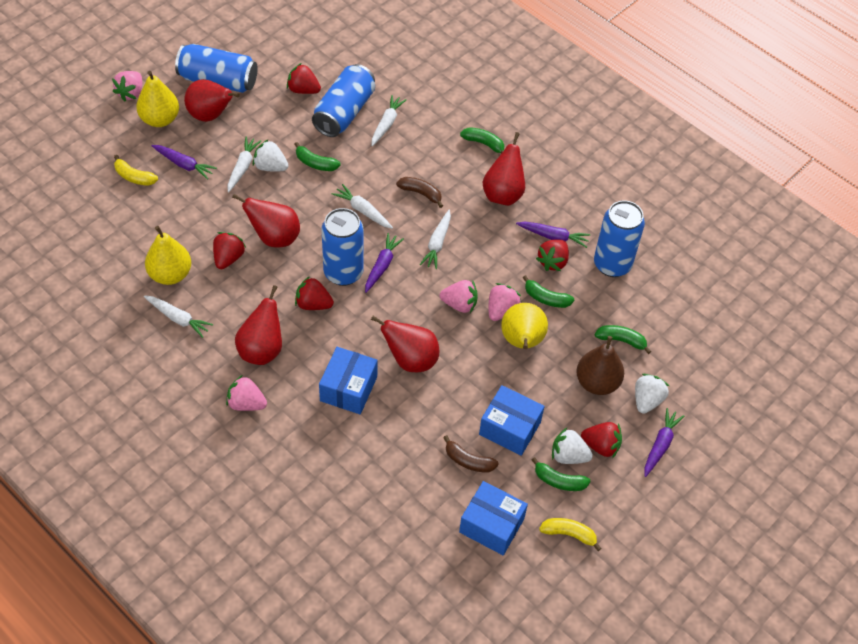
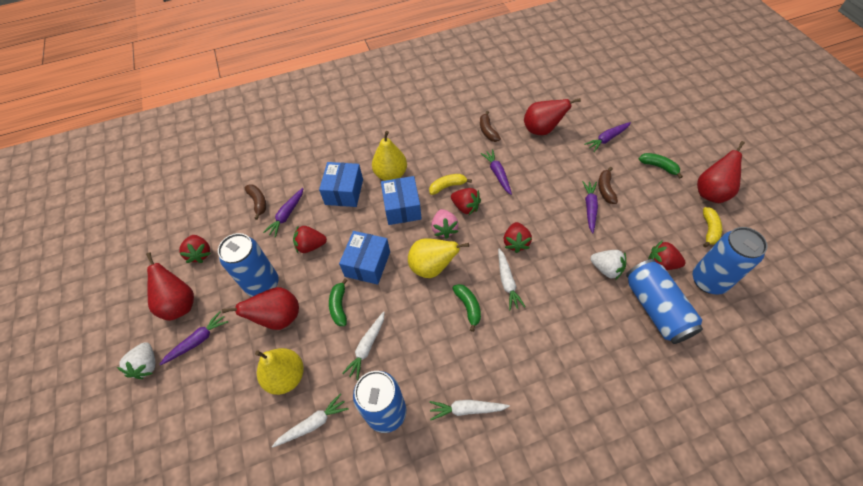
brown banana: 2 -> 3
brown pear: 1 -> 0
green banana: 5 -> 3
pink strawberry: 4 -> 1
purple carrot: 4 -> 5
red pear: 5 -> 4
white carrot: 5 -> 4
white strawberry: 3 -> 2

